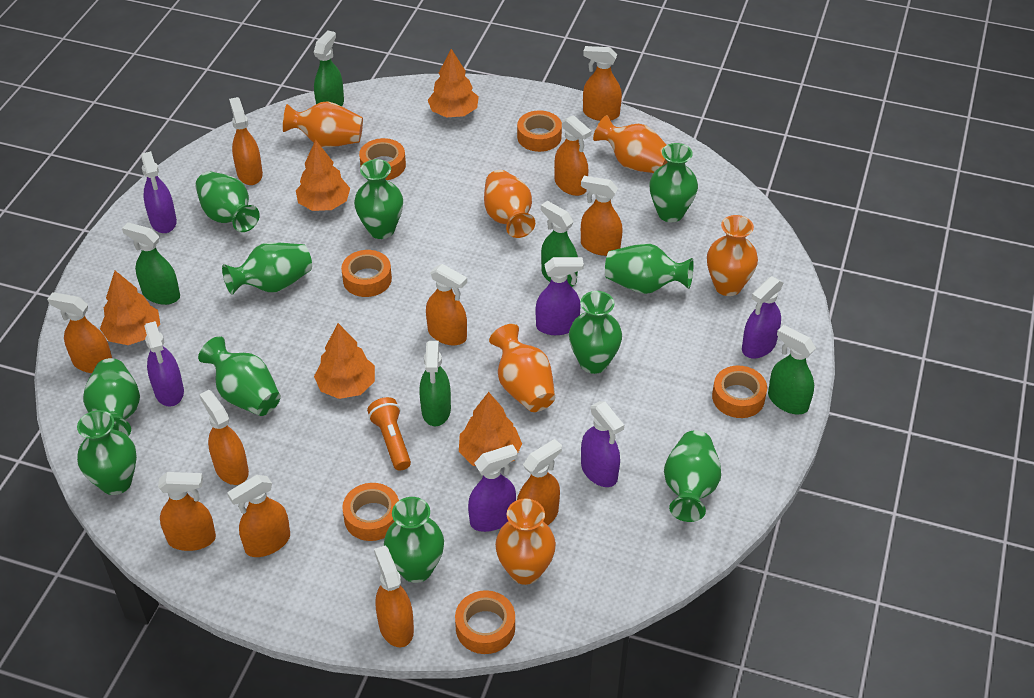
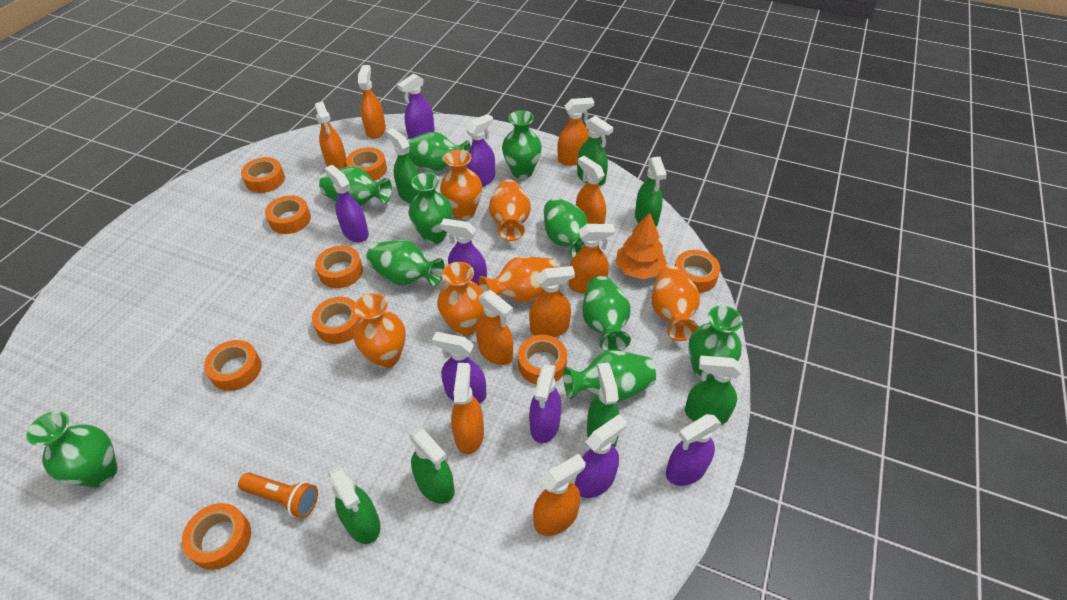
green spray bottle: 5 -> 7
green vase: 11 -> 10
orange spray bottle: 11 -> 9
orange tape: 6 -> 9
orange tree: 5 -> 1
purple spray bottle: 6 -> 8

